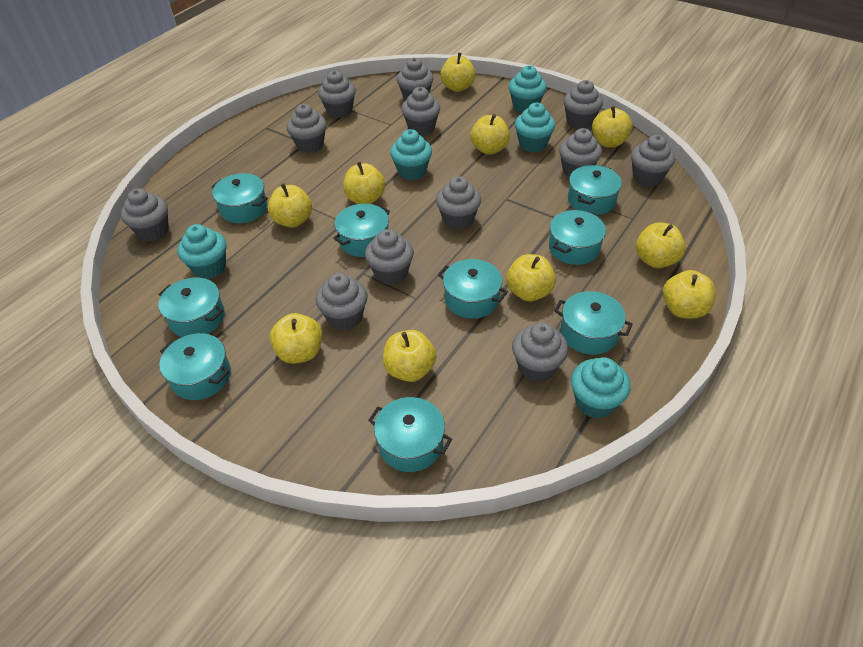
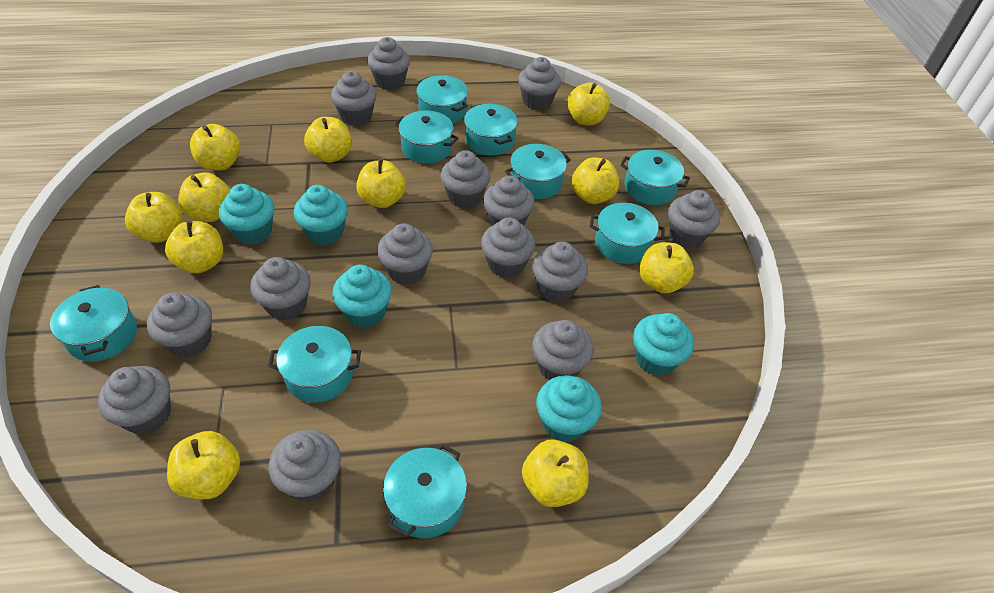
grey cupcake: 12 -> 14
yellow apple: 10 -> 11

